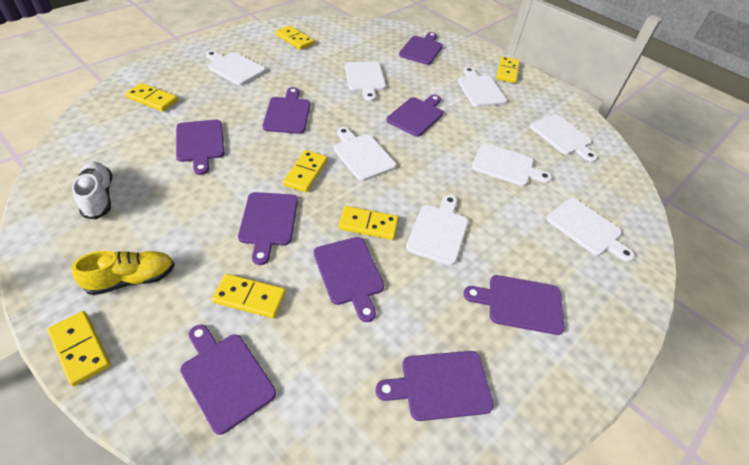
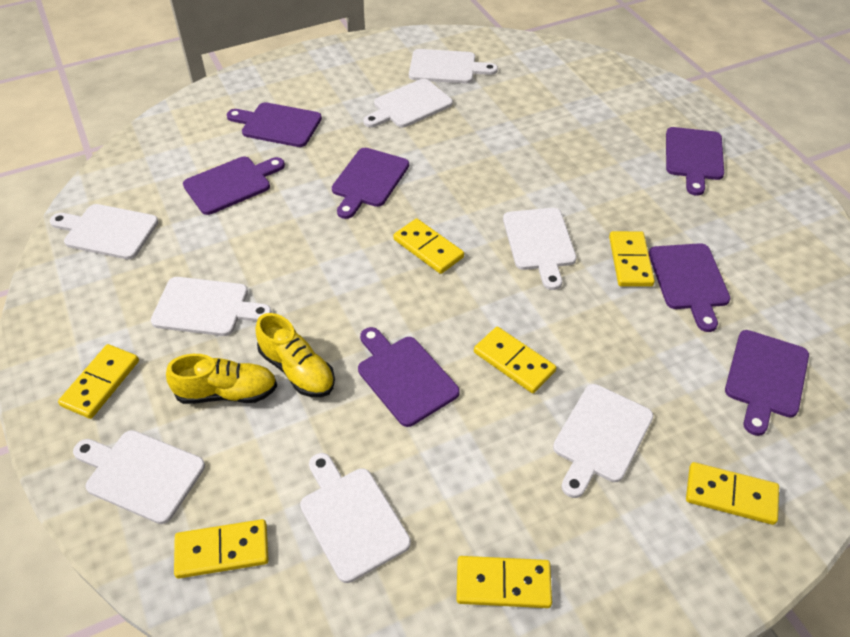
purple cutting board: 9 -> 7
white shoe: 1 -> 0
yellow shoe: 1 -> 2

